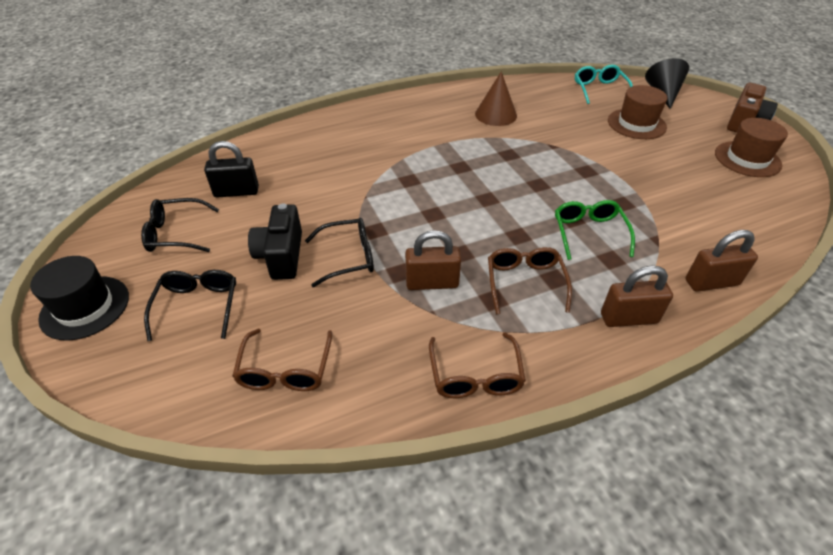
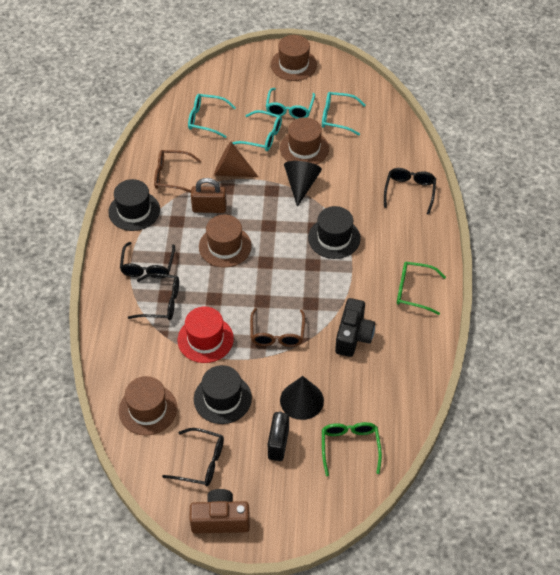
black cone: 1 -> 2
black glasses: 3 -> 4
black hat: 1 -> 3
brown glasses: 3 -> 2
brown hat: 2 -> 4
brown padlock: 3 -> 1
green glasses: 1 -> 2
red hat: 0 -> 1
turquoise glasses: 1 -> 4

